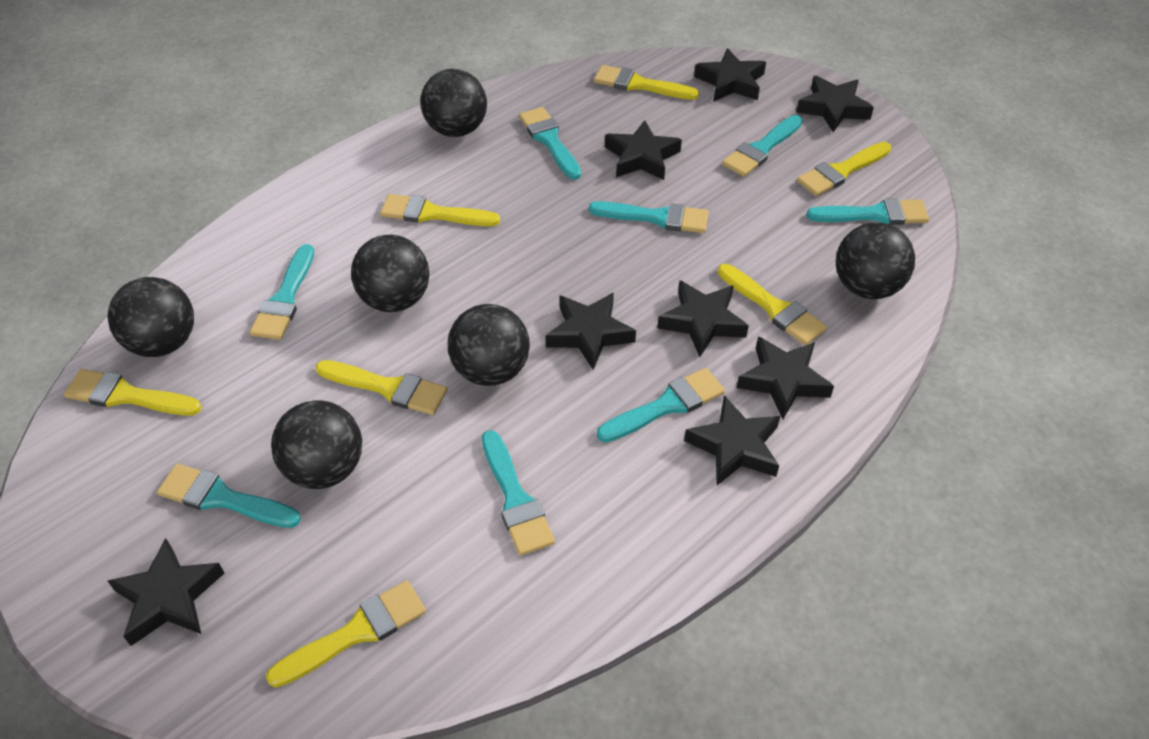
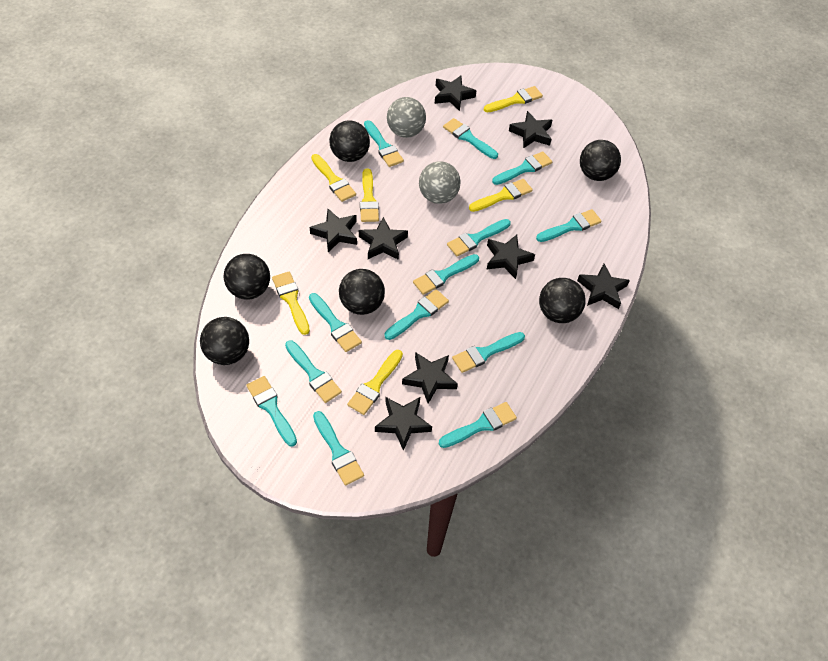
grey ball: 0 -> 2
turquoise brush: 8 -> 13
yellow brush: 7 -> 6

